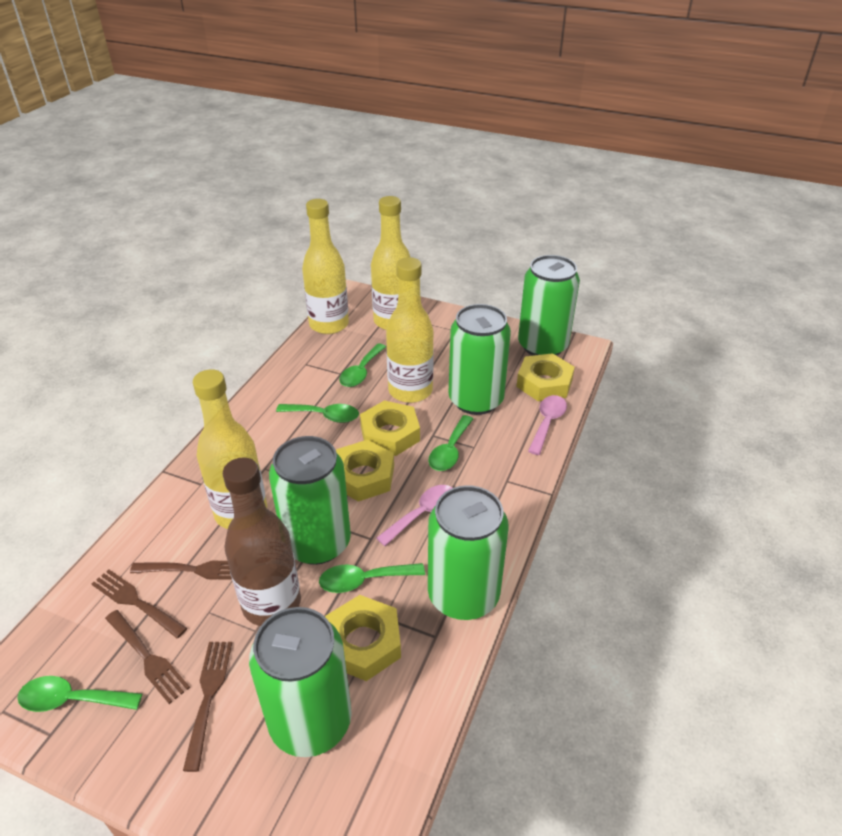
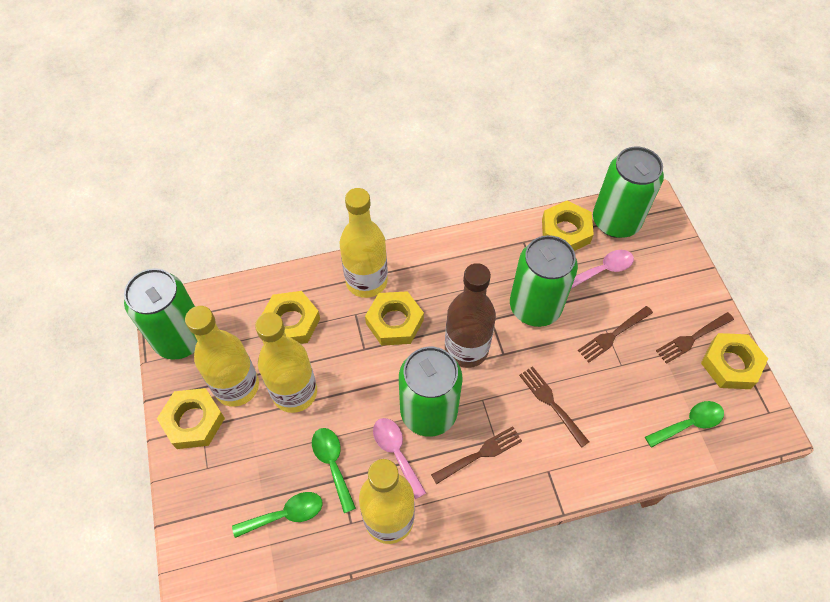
green can: 5 -> 4
green spoon: 5 -> 3
yellow nut: 4 -> 5

